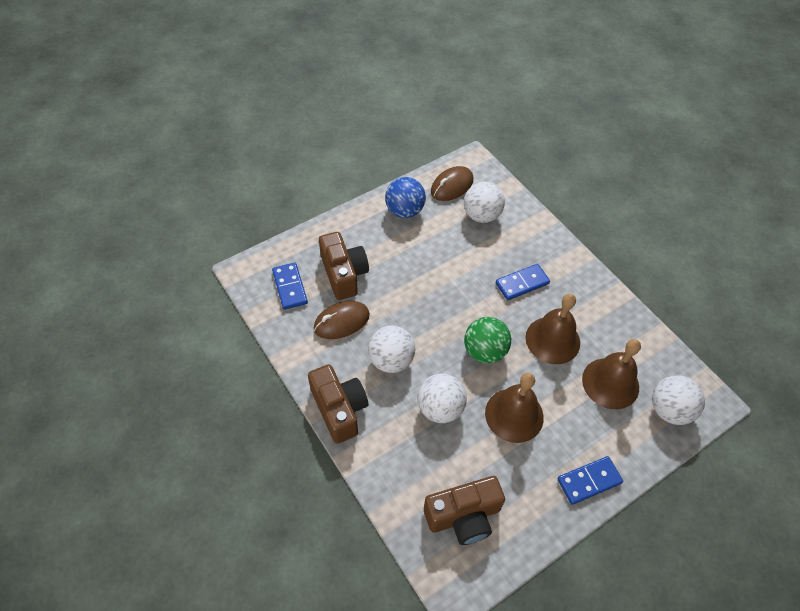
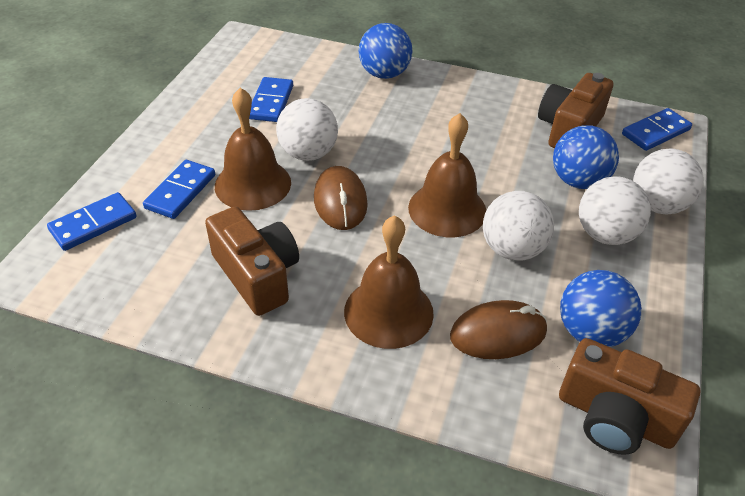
blue ball: 1 -> 3
blue domino: 3 -> 4
green ball: 1 -> 0

